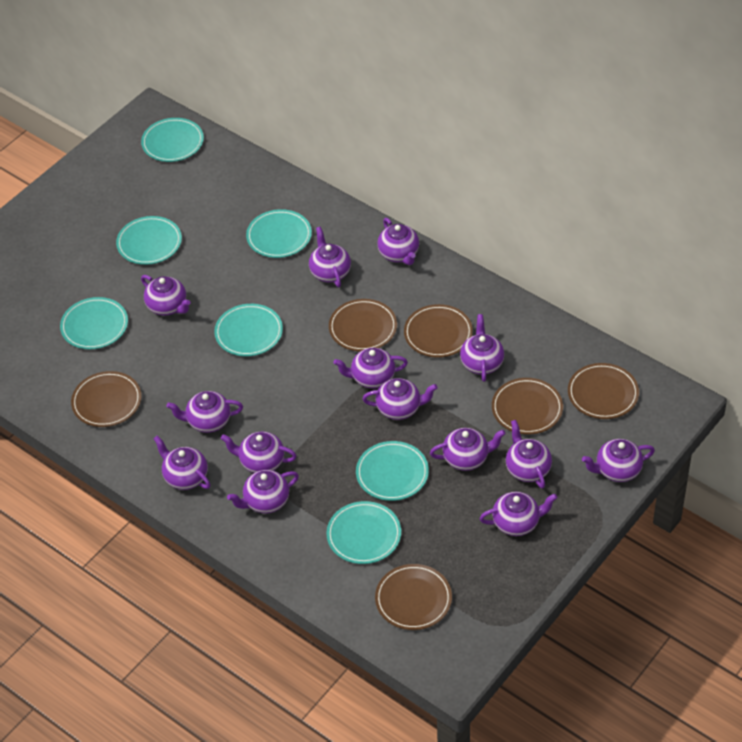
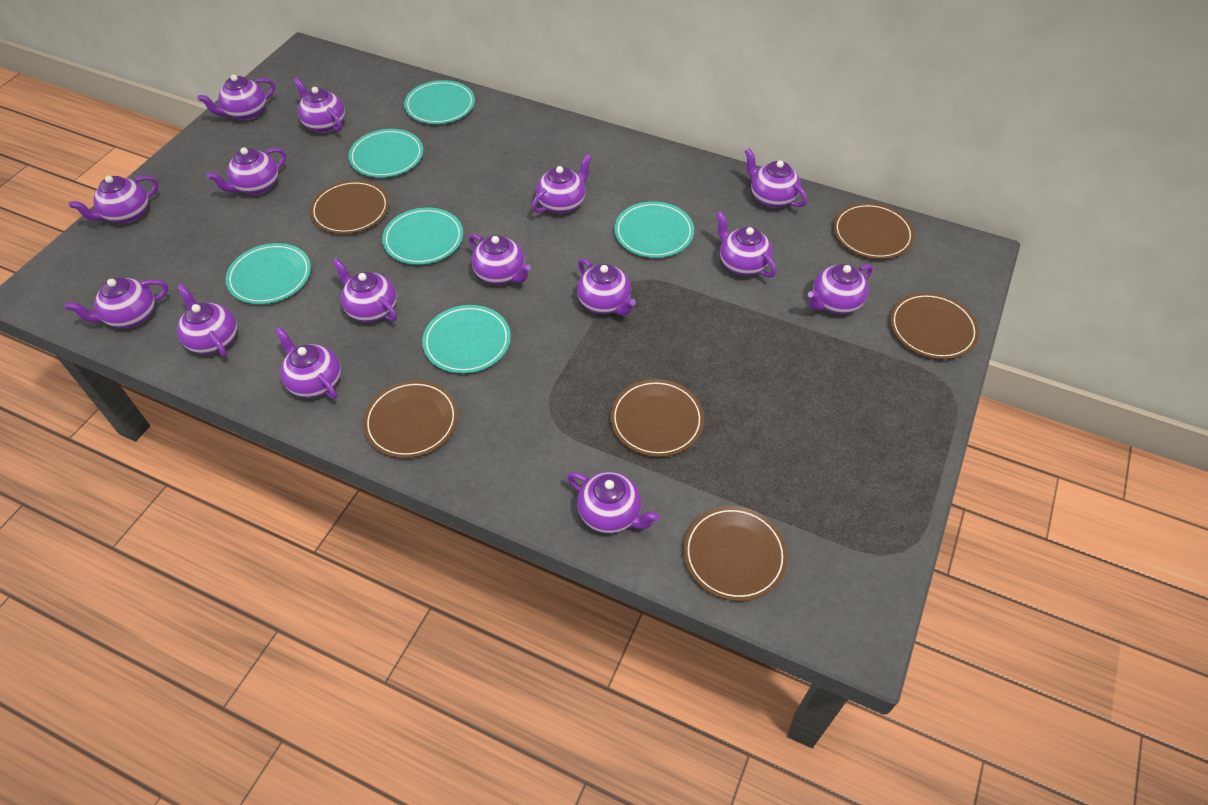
purple teapot: 14 -> 15
turquoise plate: 7 -> 6

